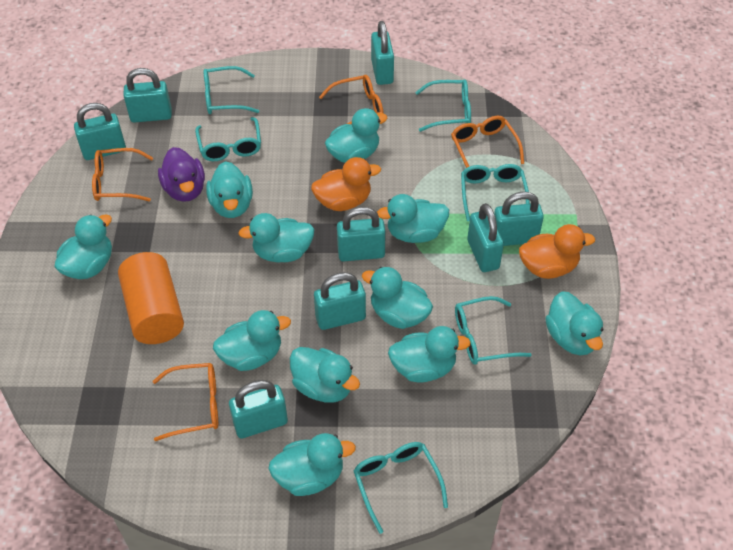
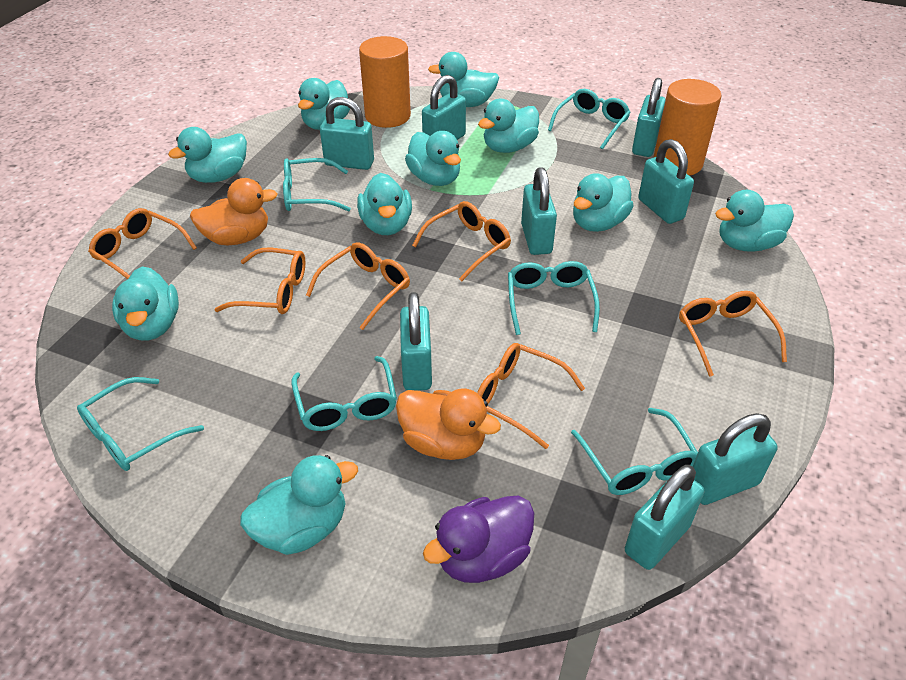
orange cylinder: 1 -> 2
orange glasses: 4 -> 6
turquoise duck: 11 -> 10

